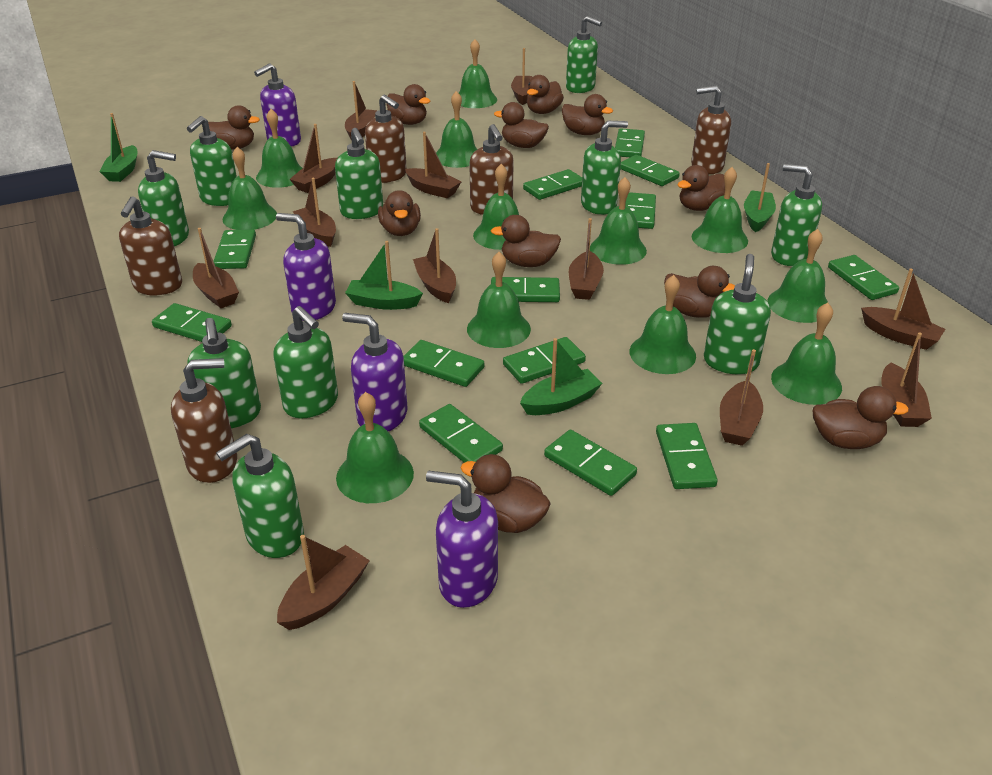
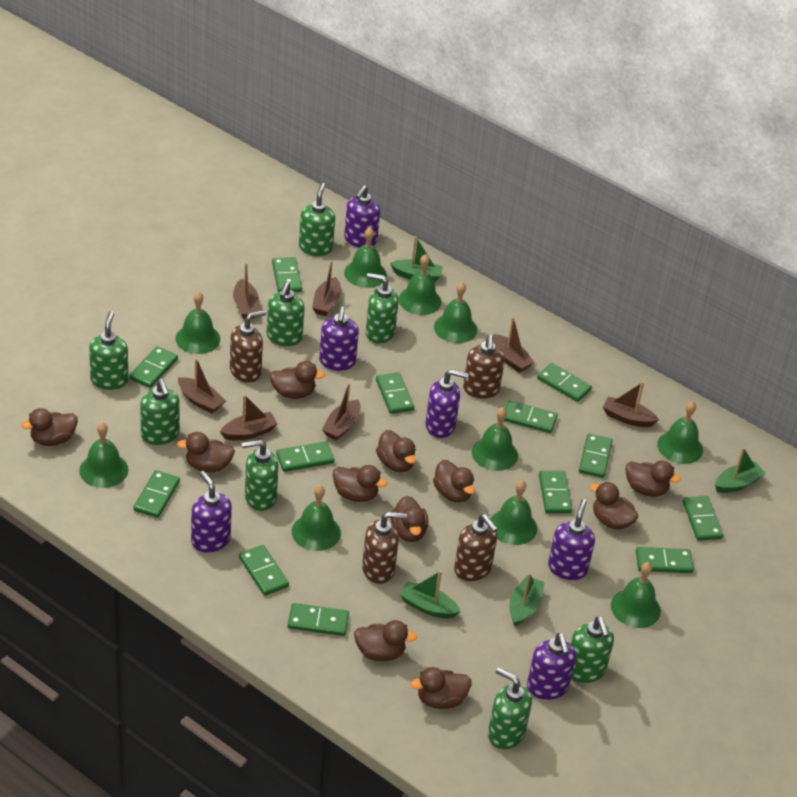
brown boat: 12 -> 7
brown soap dispenser: 5 -> 4
green bell: 12 -> 10
green soap dispenser: 10 -> 8
purple soap dispenser: 4 -> 6

